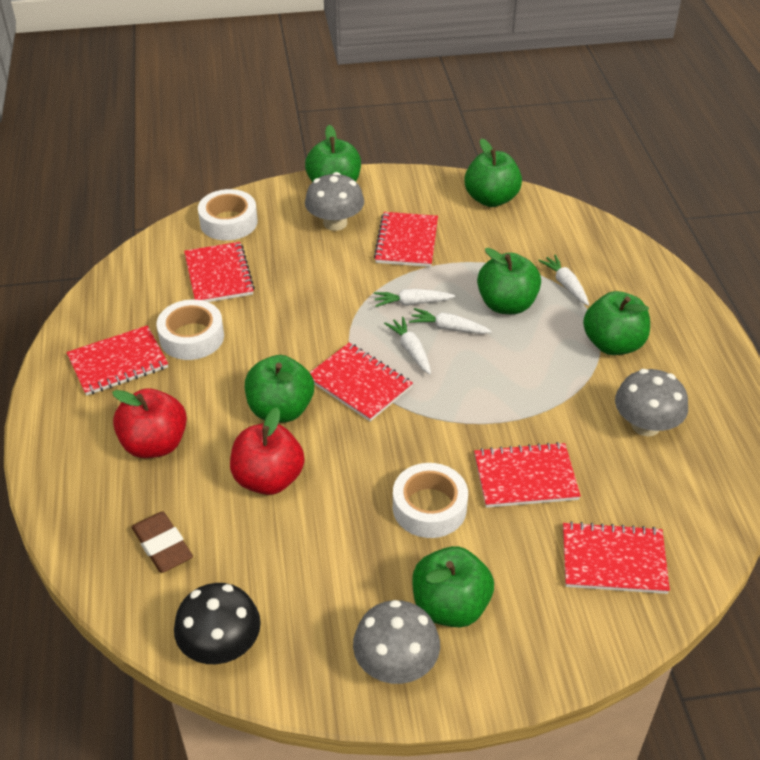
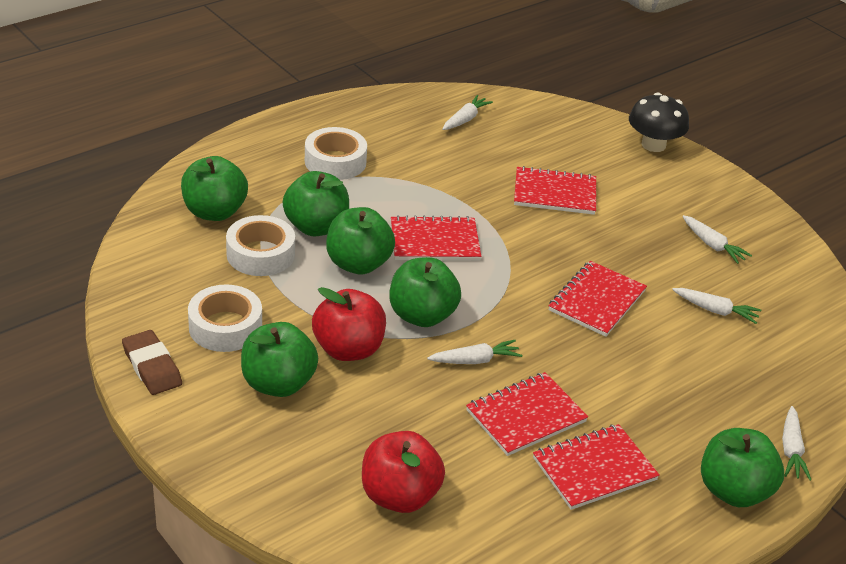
grey mushroom: 3 -> 0
red notebook: 6 -> 5
white carrot: 4 -> 5

